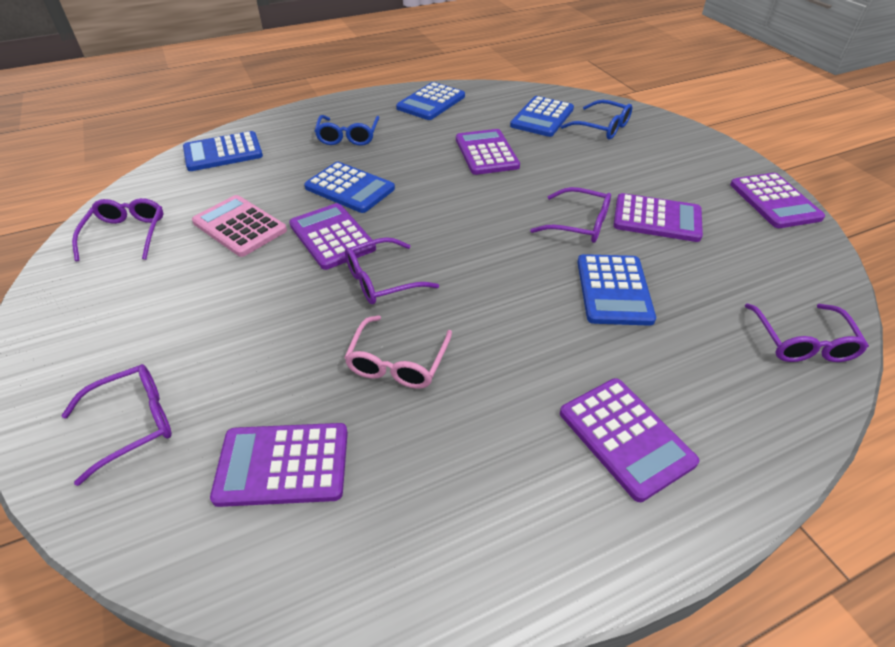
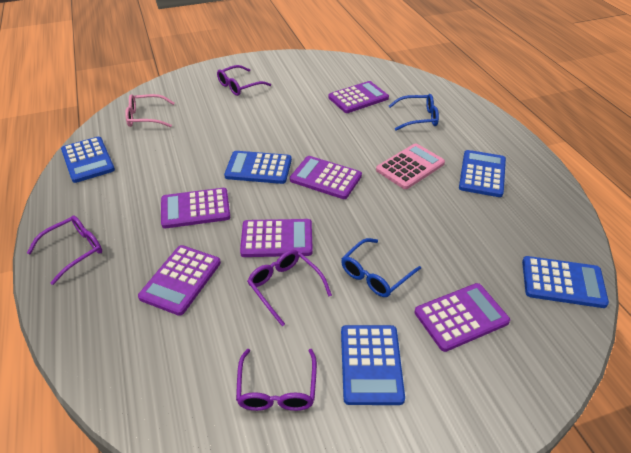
purple glasses: 5 -> 4

